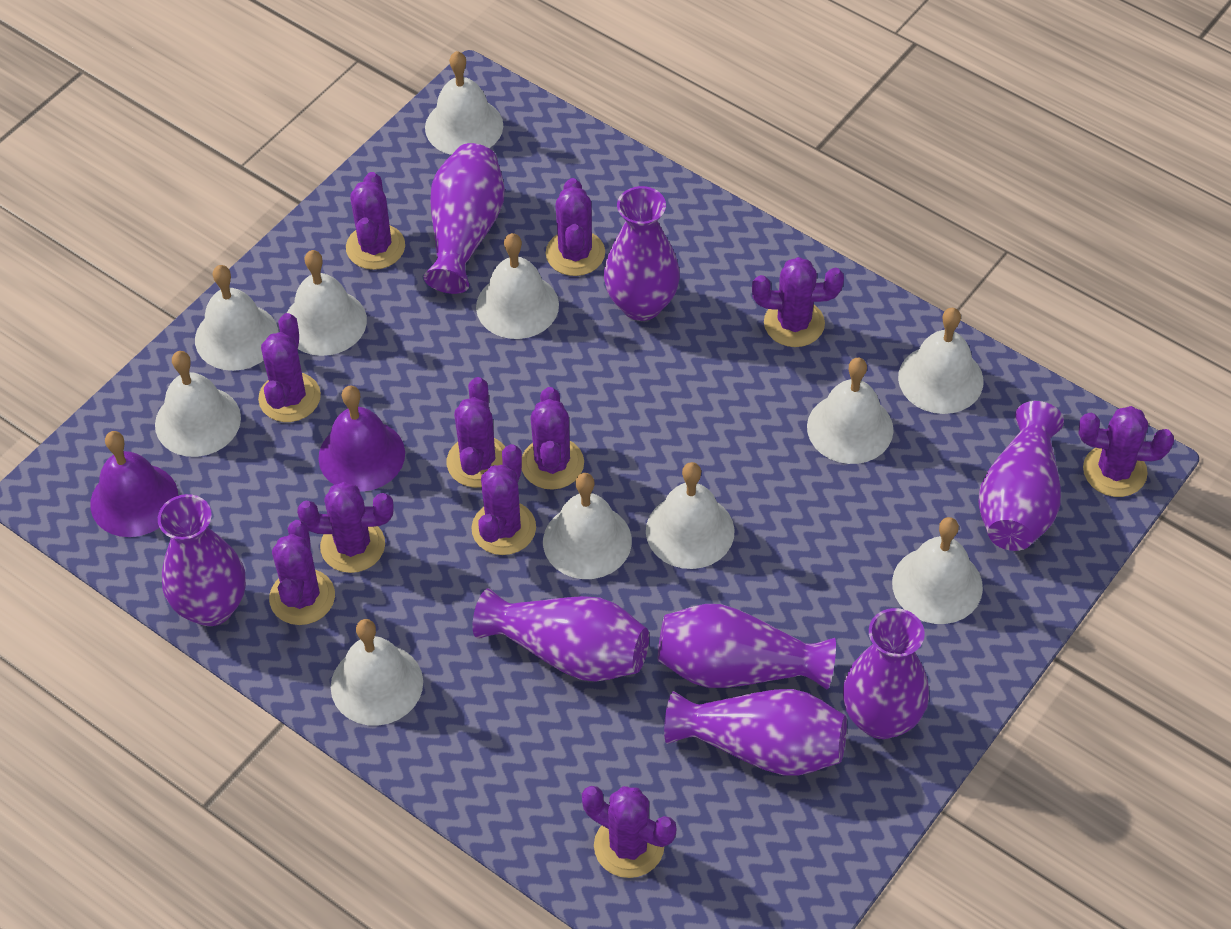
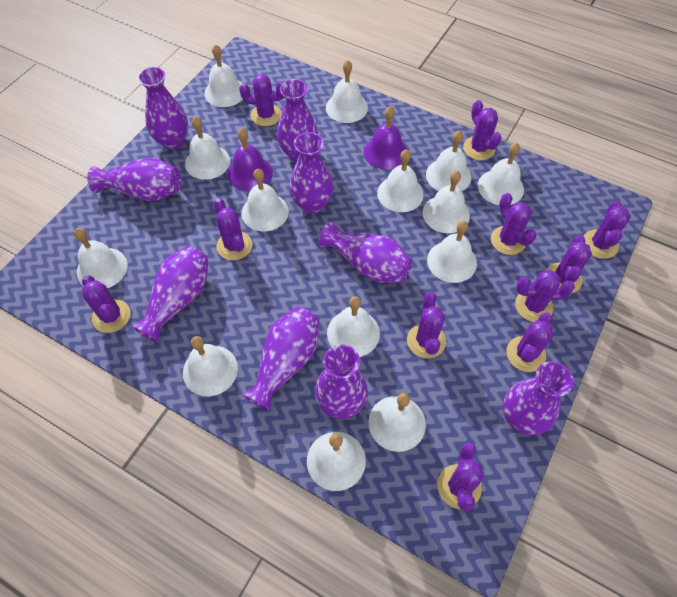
purple vase: 8 -> 9
white bell: 11 -> 14

